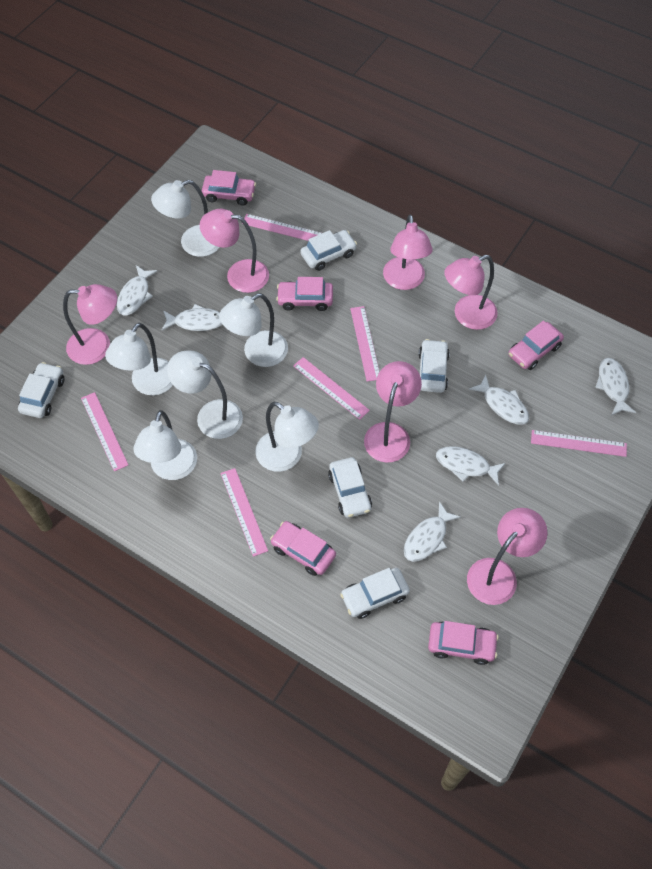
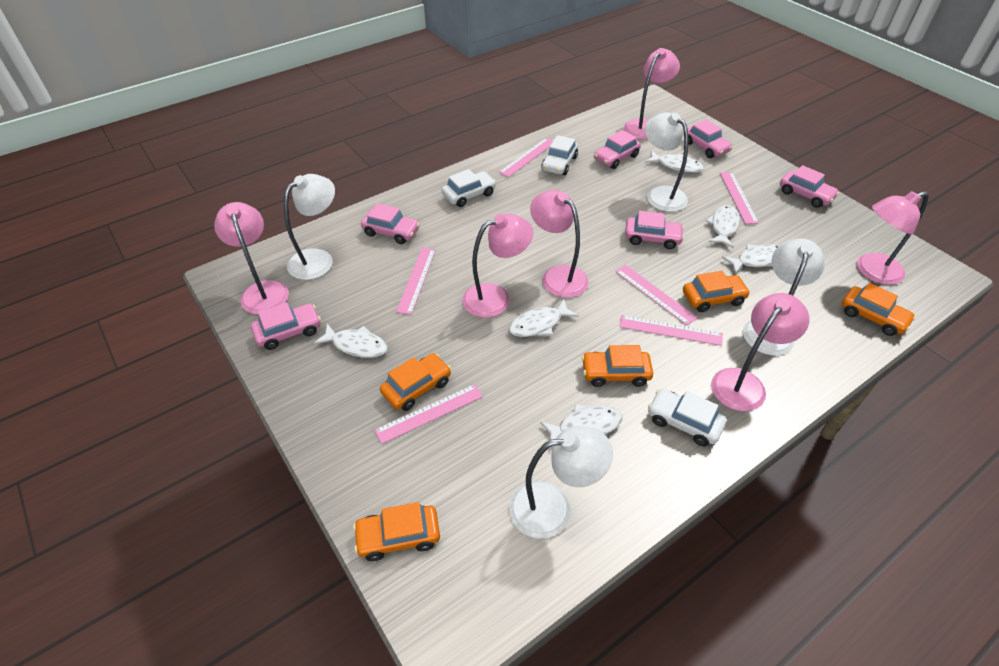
orange car: 0 -> 5
pink car: 5 -> 6
white car: 5 -> 3
white lamp: 6 -> 4

